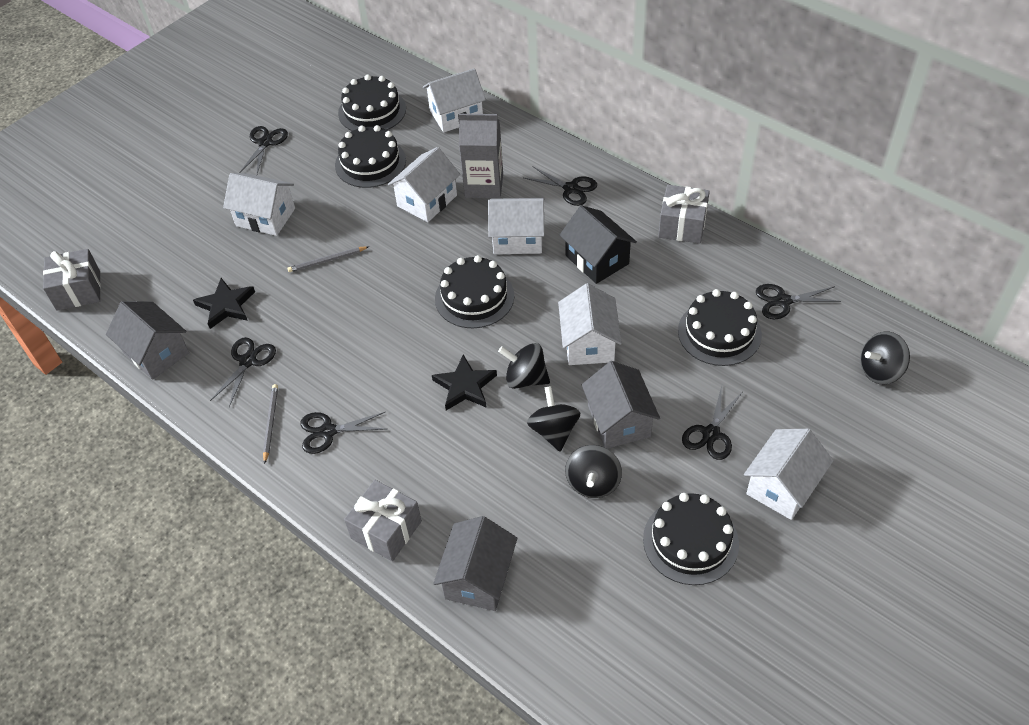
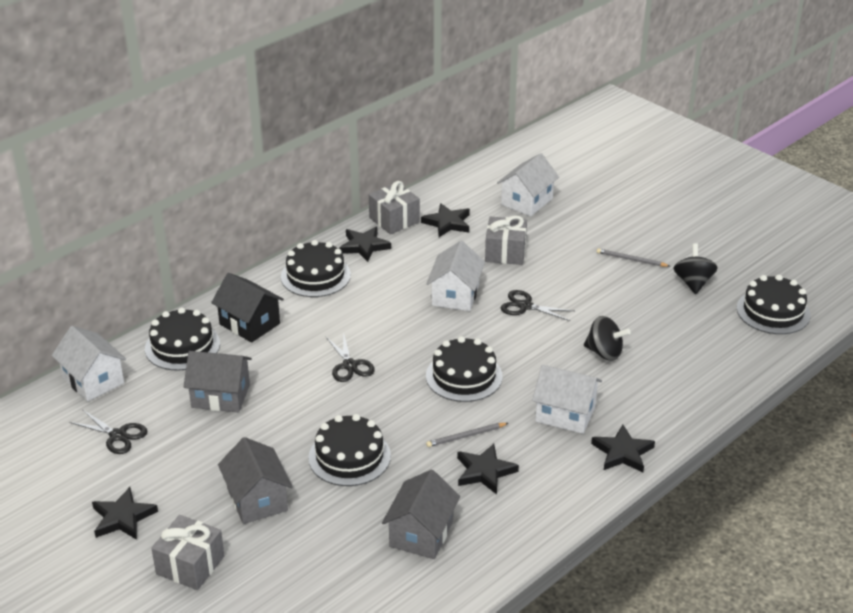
black scissors: 6 -> 3
black spinning top: 4 -> 2
black star: 2 -> 5
grey carton: 1 -> 0
white house: 6 -> 4

